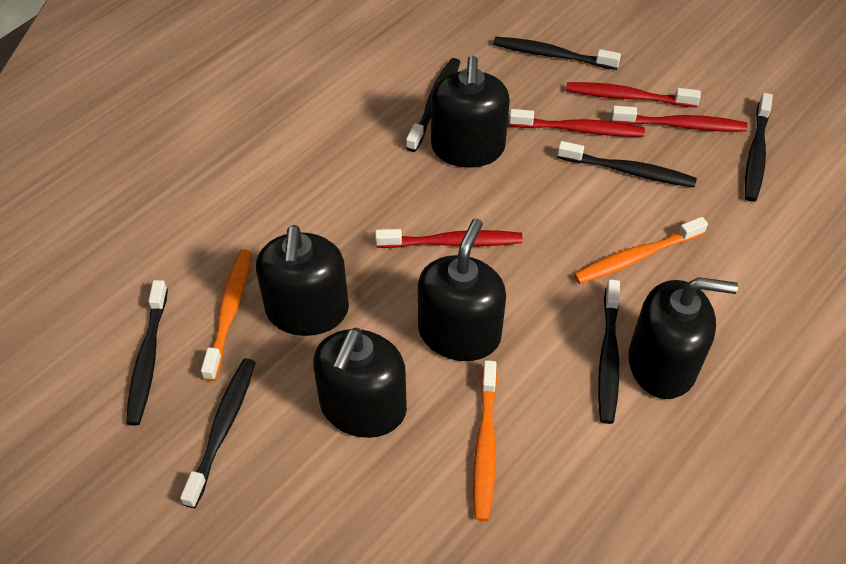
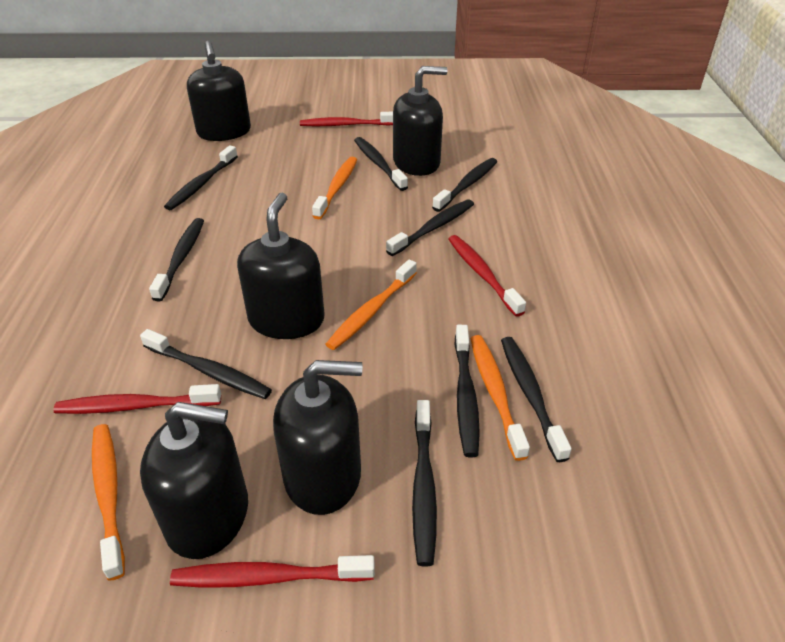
black toothbrush: 7 -> 9
orange toothbrush: 3 -> 4

